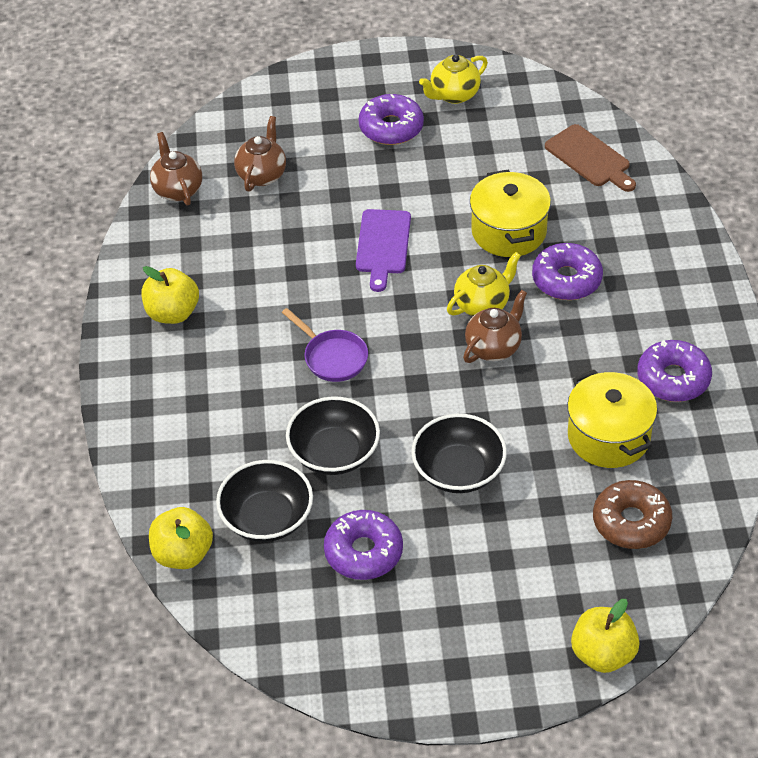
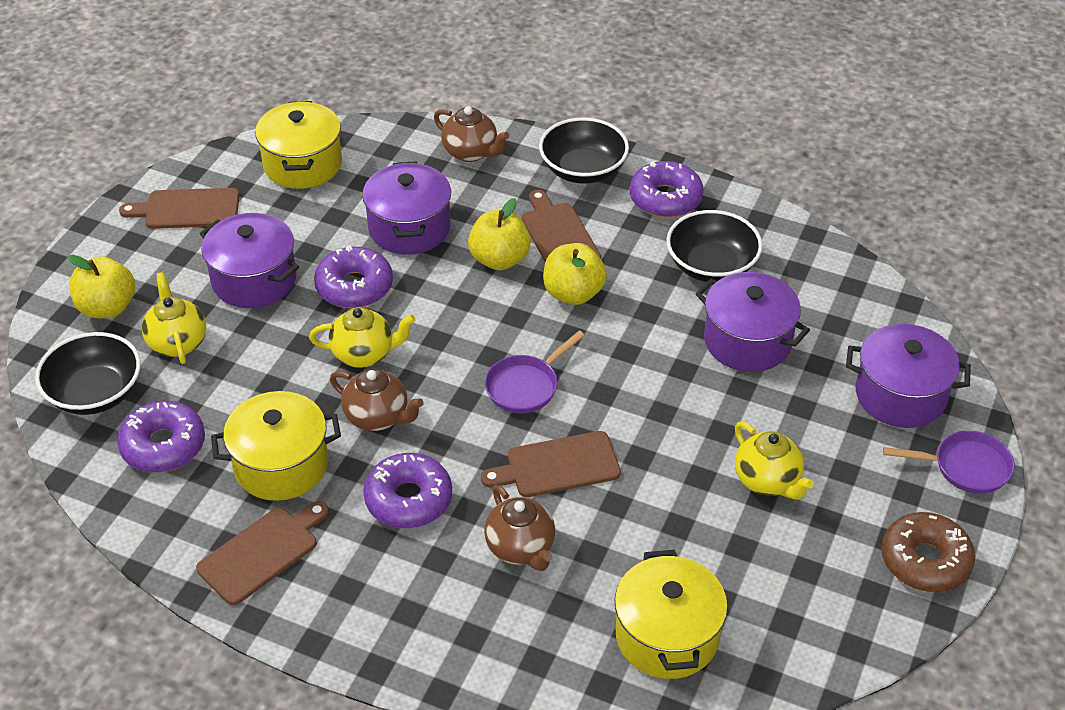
brown cutting board: 1 -> 4
purple cutting board: 1 -> 0
purple pan: 1 -> 2
purple pot: 0 -> 4
yellow pot: 2 -> 3
yellow teapot: 2 -> 3

